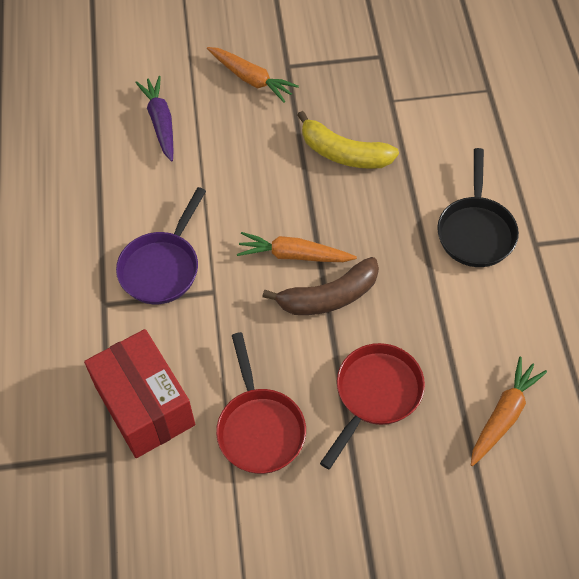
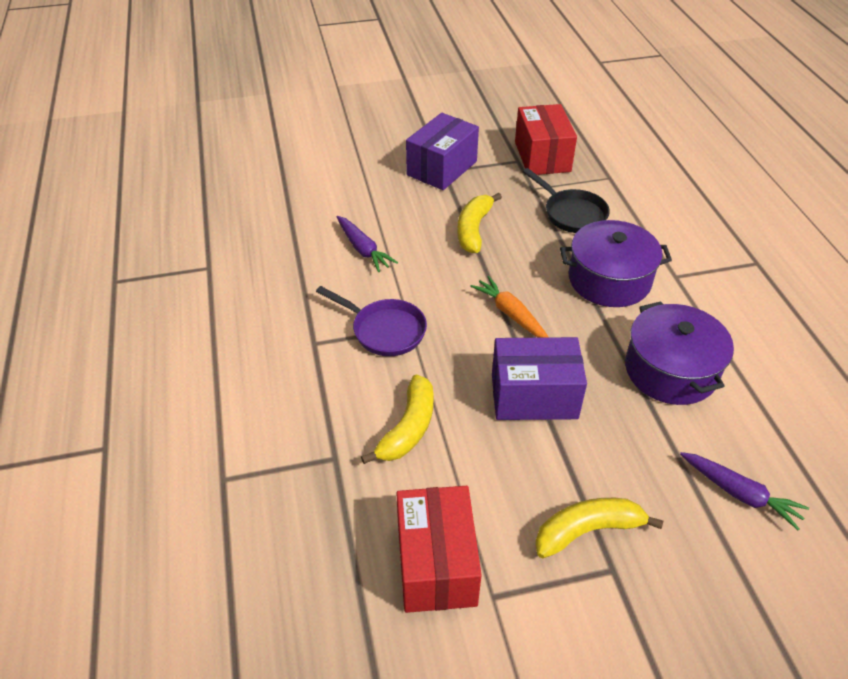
brown banana: 1 -> 0
orange carrot: 3 -> 1
purple box: 0 -> 2
purple carrot: 1 -> 2
purple pot: 0 -> 2
red box: 1 -> 2
red pan: 2 -> 0
yellow banana: 1 -> 3

